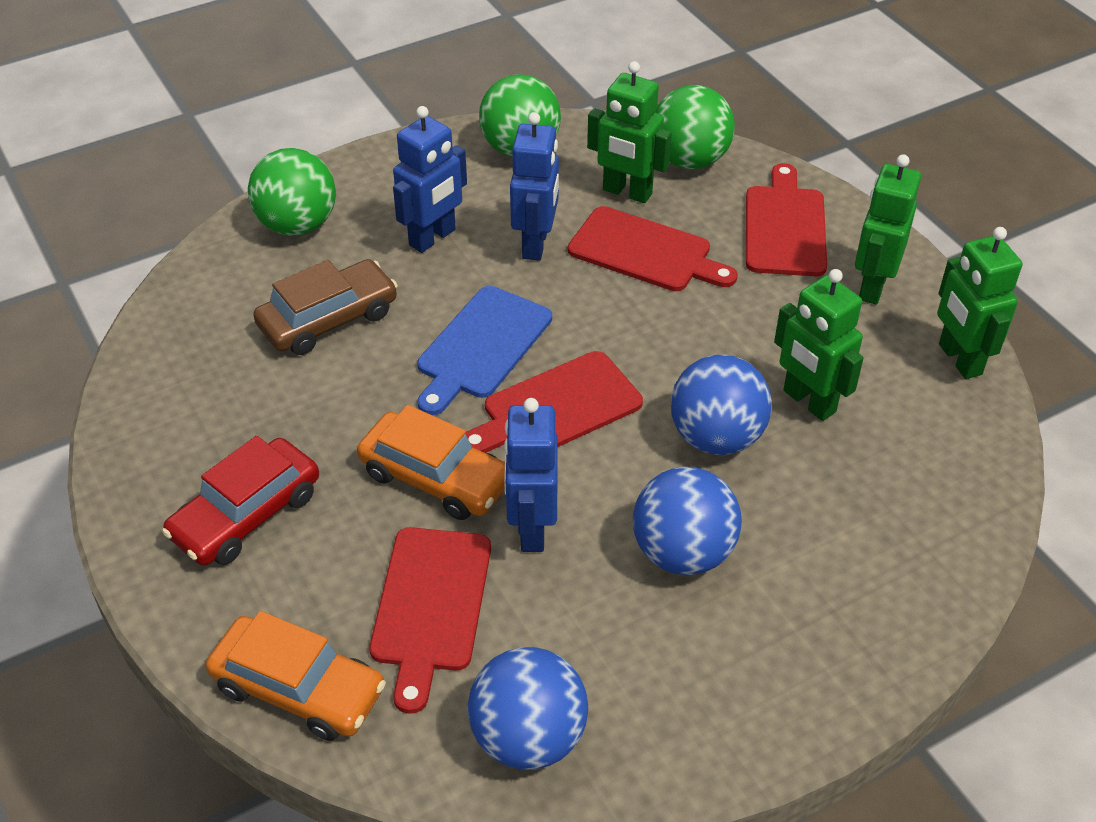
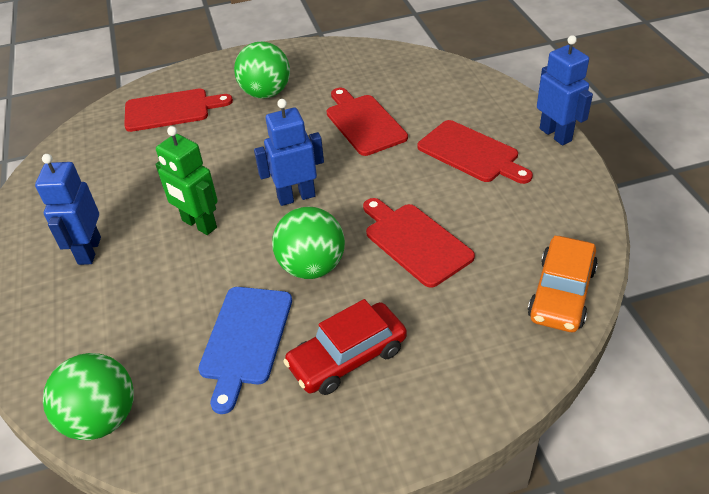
blue ball: 3 -> 0
brown car: 1 -> 0
green robot: 4 -> 1
orange car: 2 -> 1

